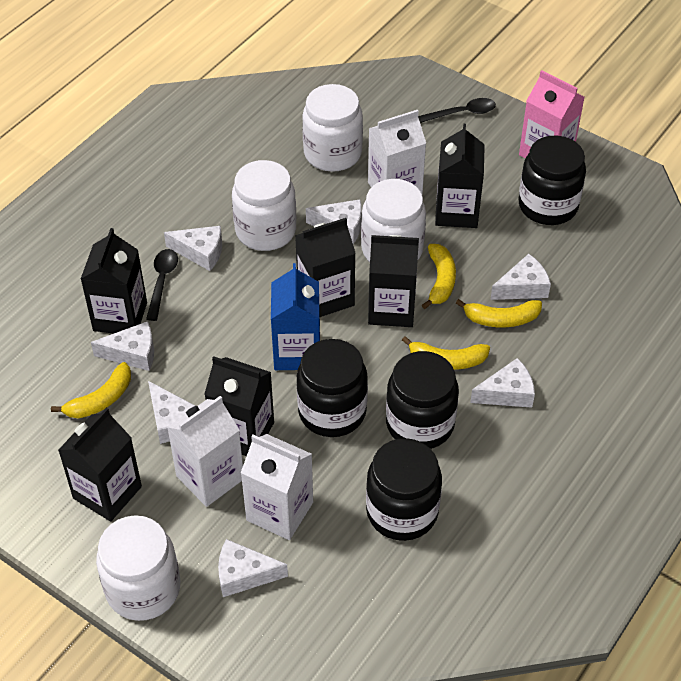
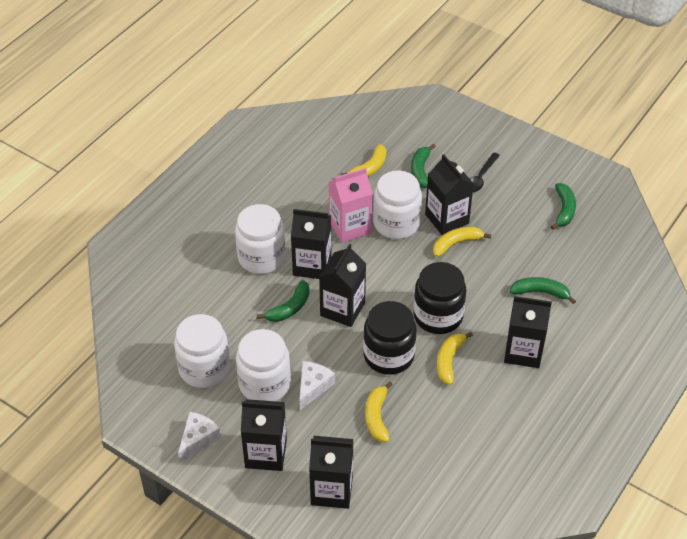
black jar: 4 -> 2
black spoon: 2 -> 1
blue carton: 1 -> 0
green banana: 0 -> 4
white carton: 3 -> 0
white cheese: 7 -> 2

